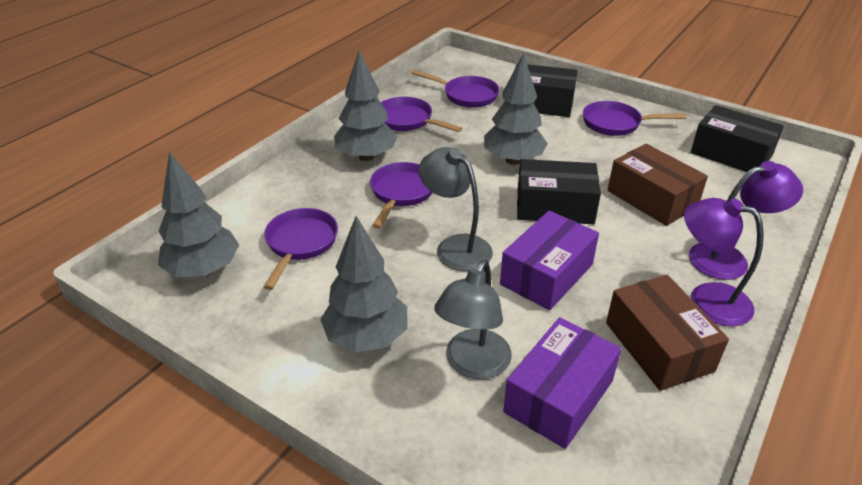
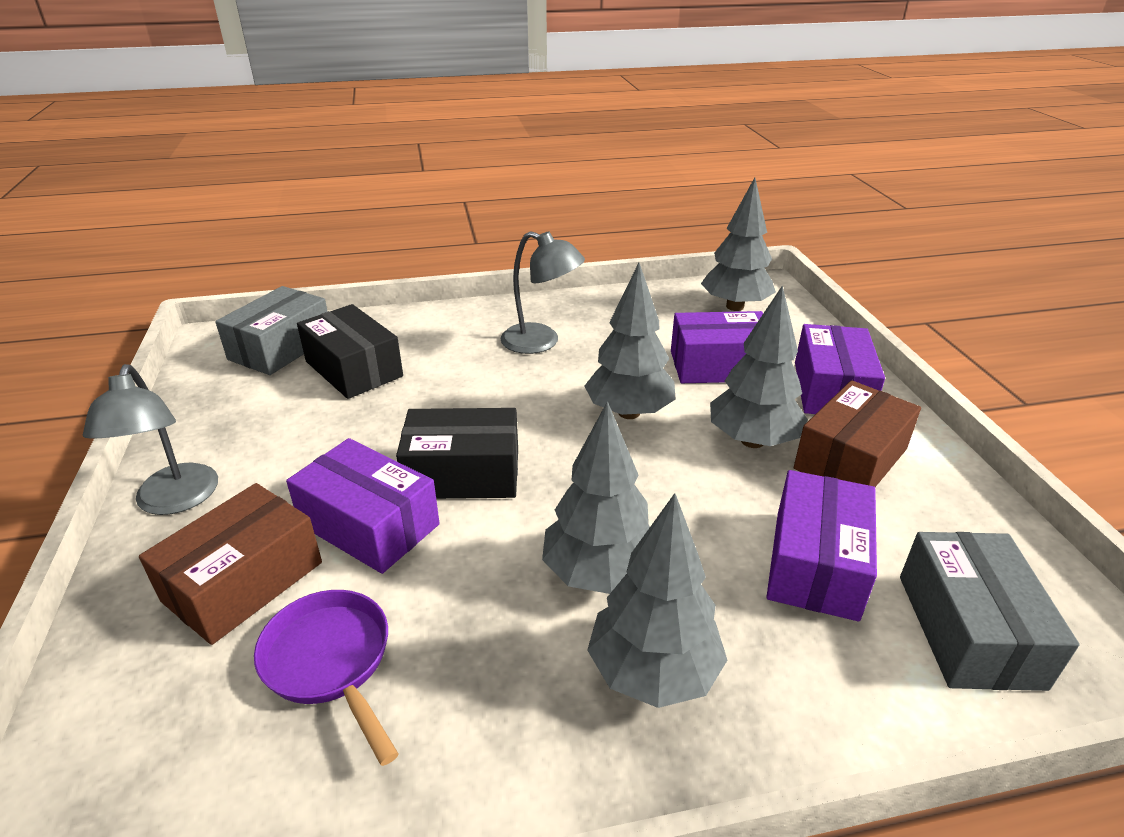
black box: 3 -> 2
grey box: 0 -> 2
grey tree: 4 -> 5
purple box: 2 -> 4
purple lamp: 2 -> 0
purple pan: 5 -> 1

